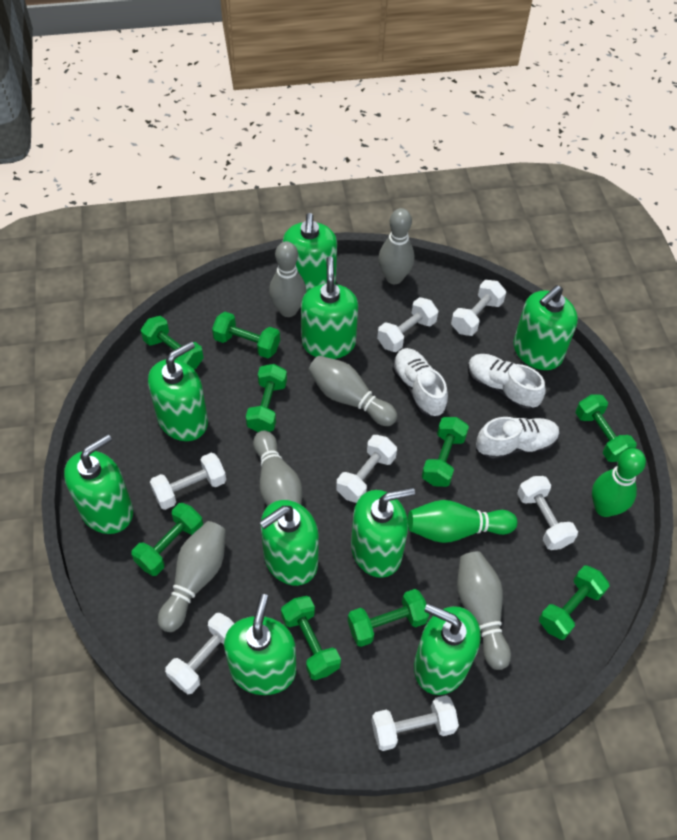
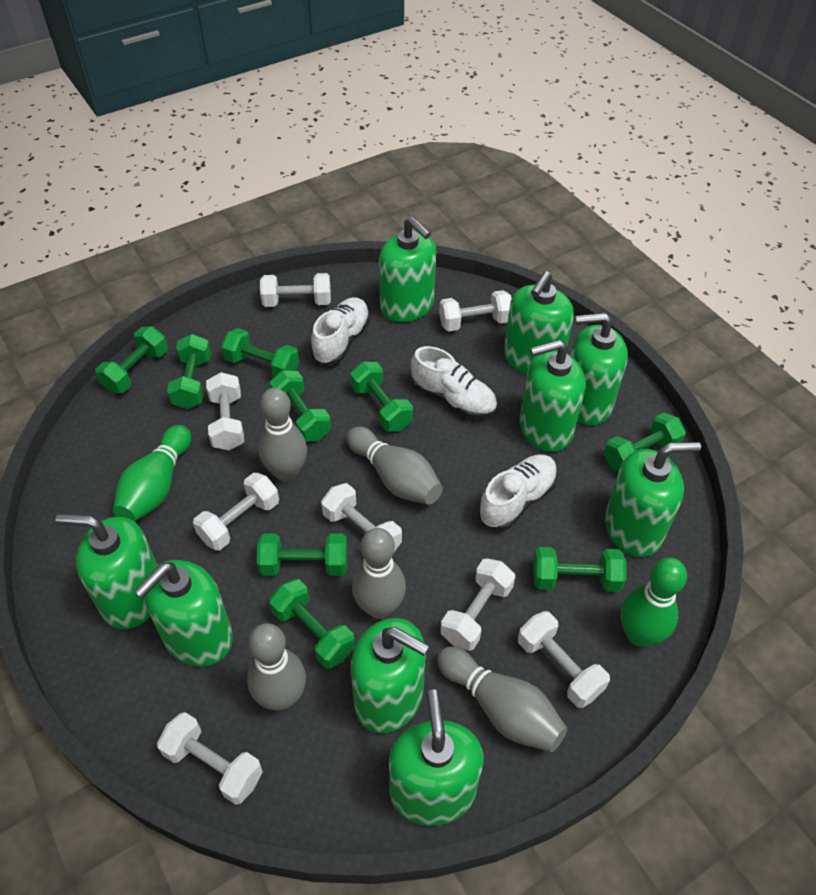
grey bowling pin: 6 -> 5
white dumbbell: 7 -> 8

